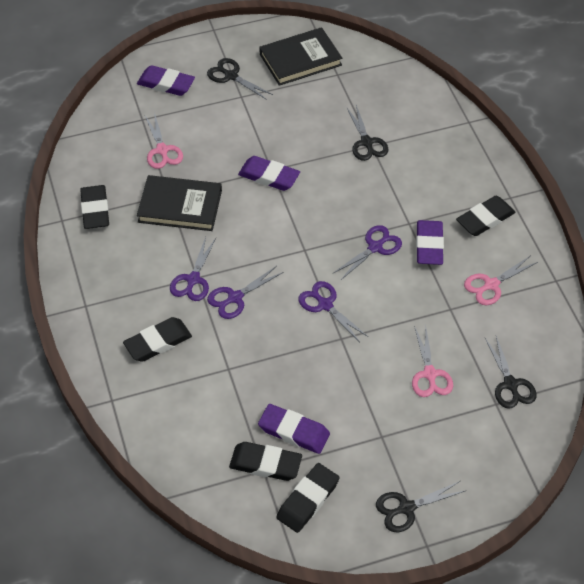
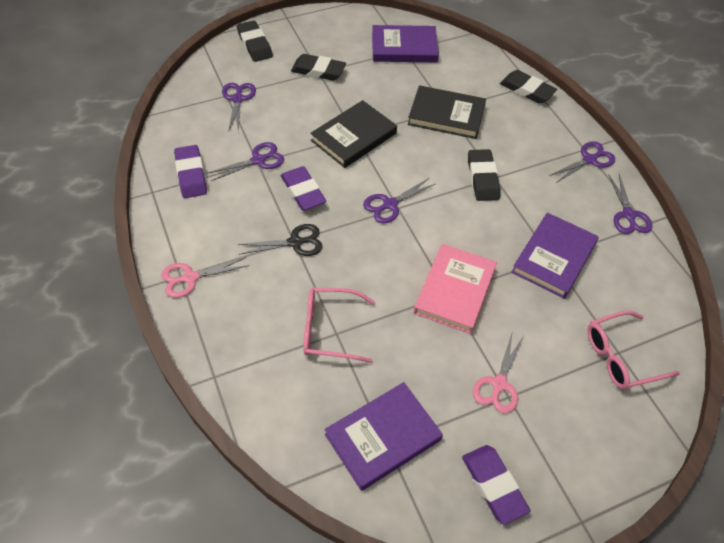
black eraser: 5 -> 4
black scissors: 4 -> 1
pink book: 0 -> 1
pink glasses: 0 -> 2
pink scissors: 3 -> 2
purple book: 0 -> 3
purple eraser: 4 -> 3
purple scissors: 4 -> 5

